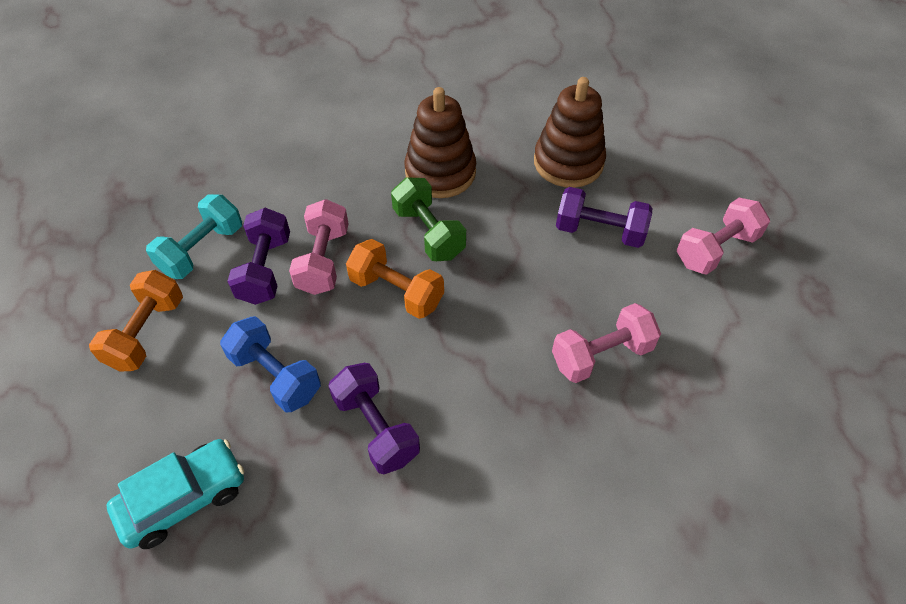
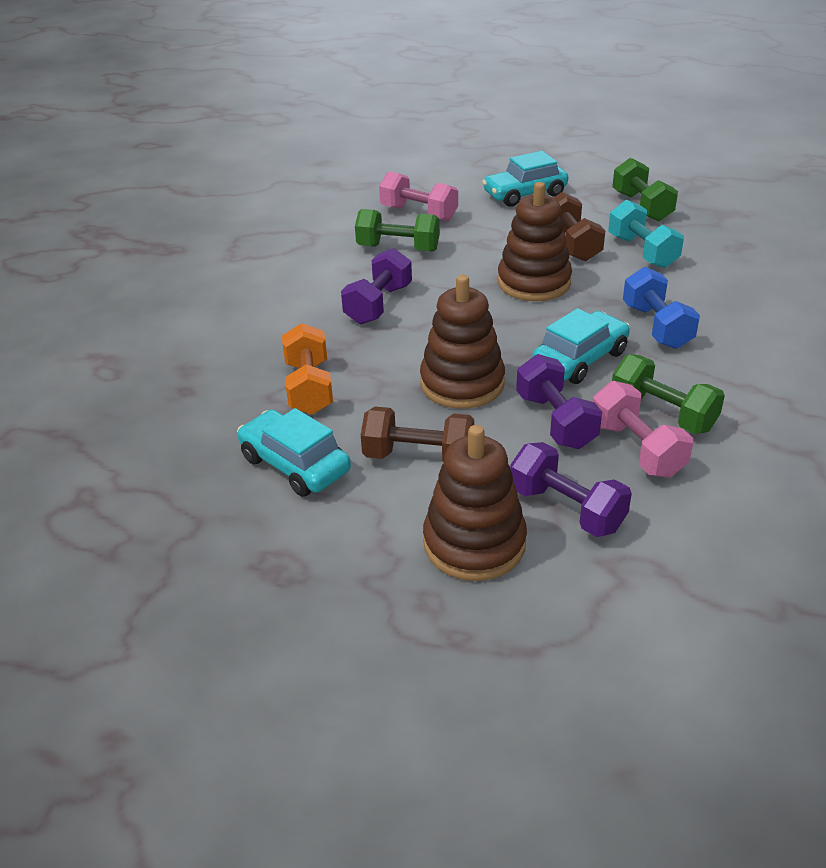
brown dumbbell: 0 -> 2
brown stacking toy: 2 -> 3
green dumbbell: 1 -> 3
orange dumbbell: 2 -> 1
pink dumbbell: 3 -> 2
turquoise car: 1 -> 3

